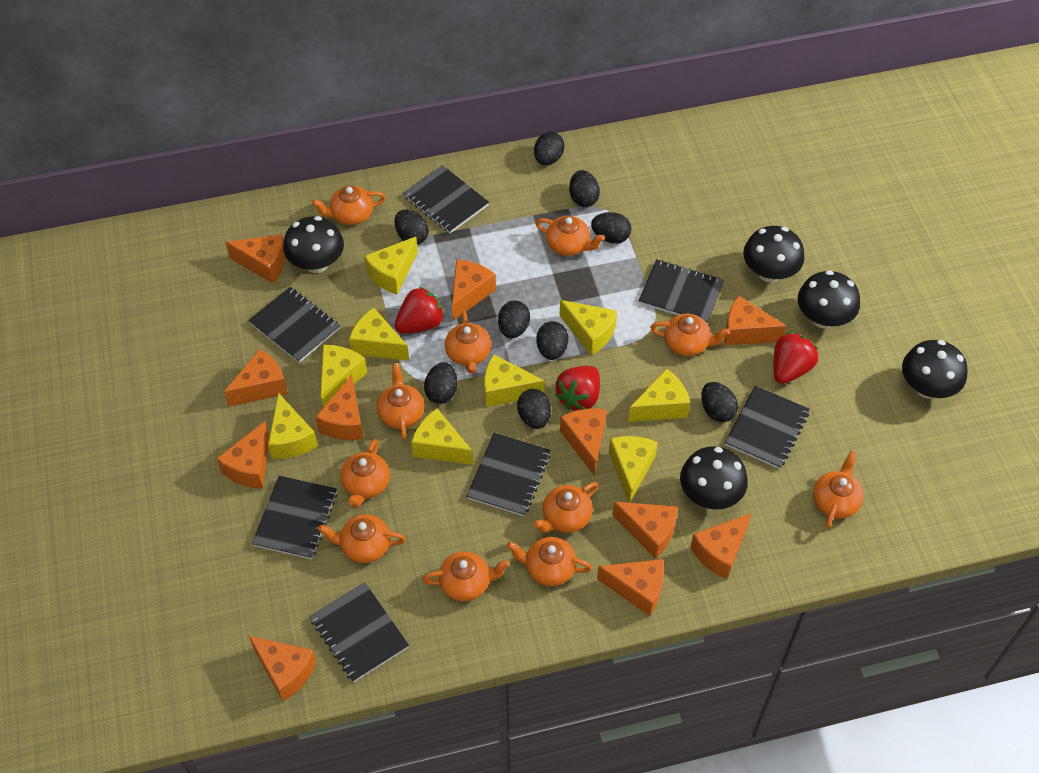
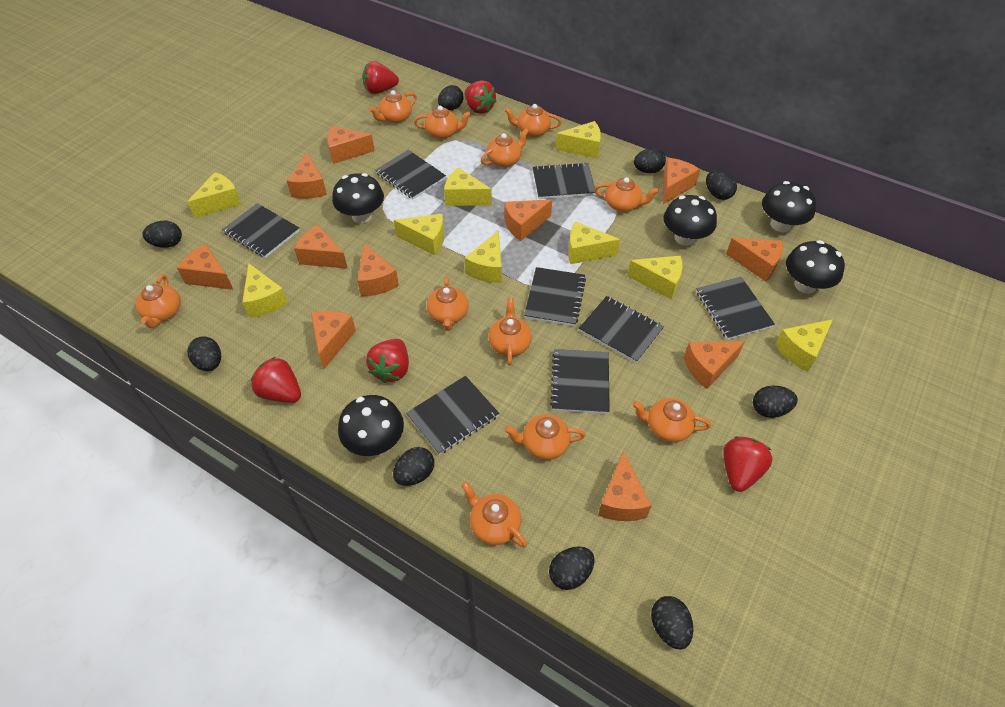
black notebook: 7 -> 8
red strawberry: 3 -> 5

